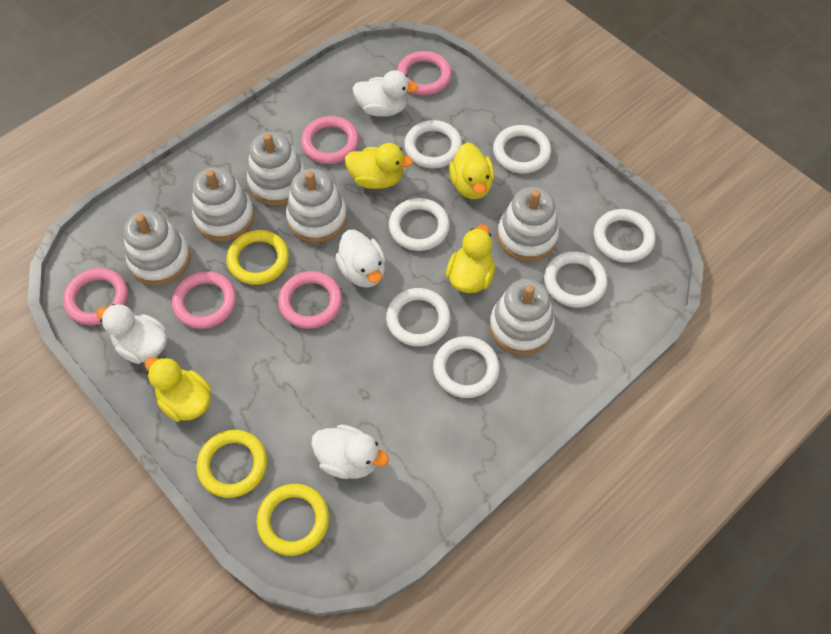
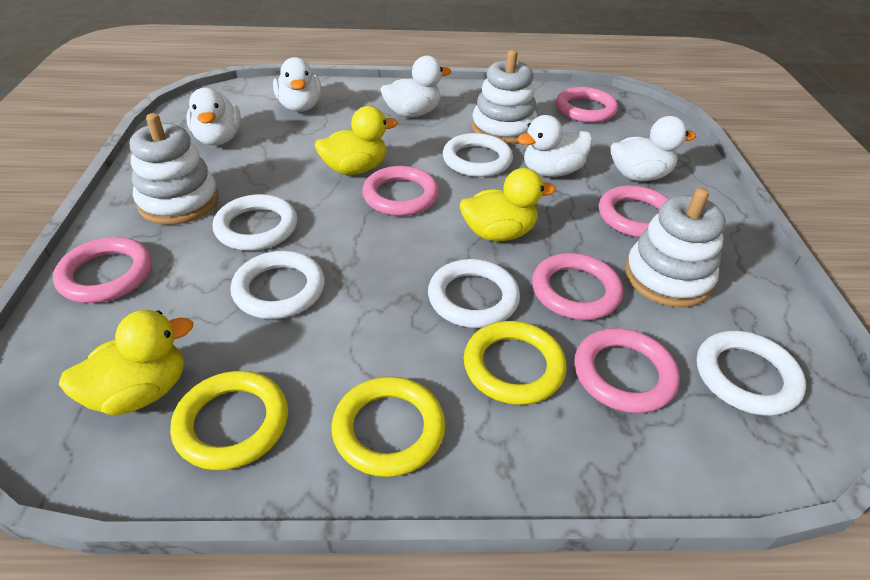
pink ring: 5 -> 6
white duck: 4 -> 5
white ring: 7 -> 5
white stacking toy: 6 -> 3
yellow duck: 4 -> 3

